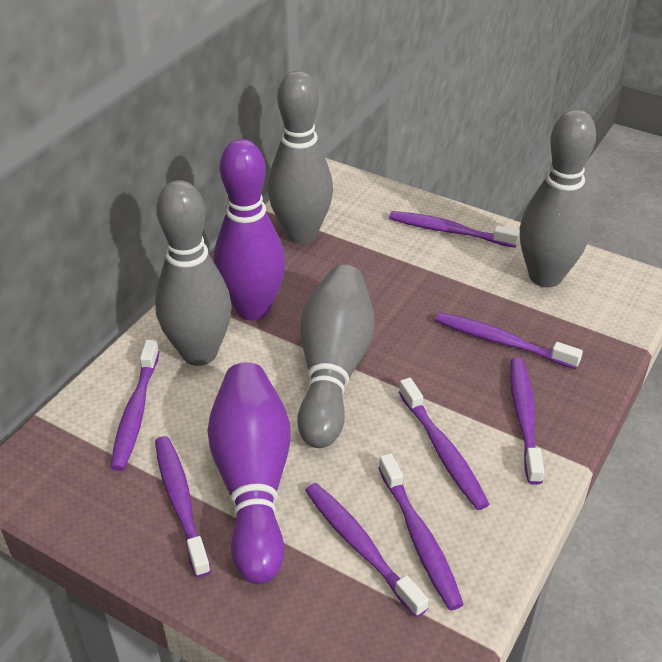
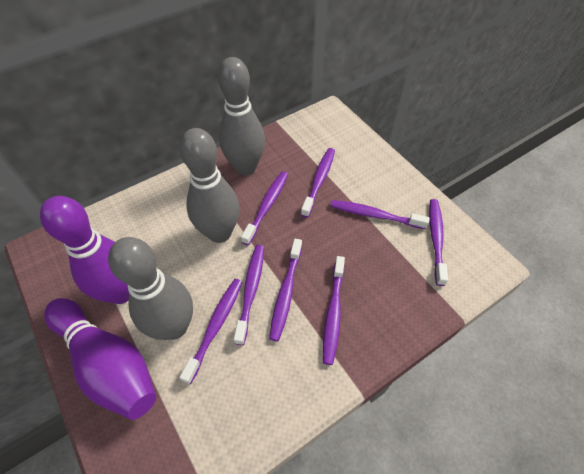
grey bowling pin: 4 -> 3

